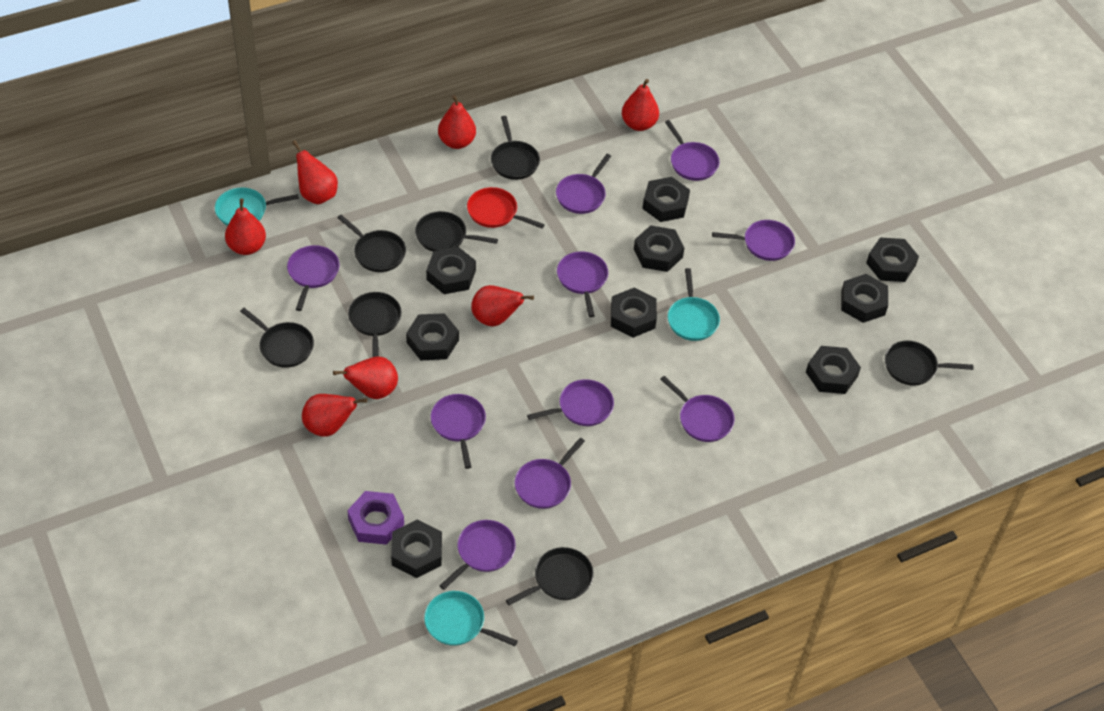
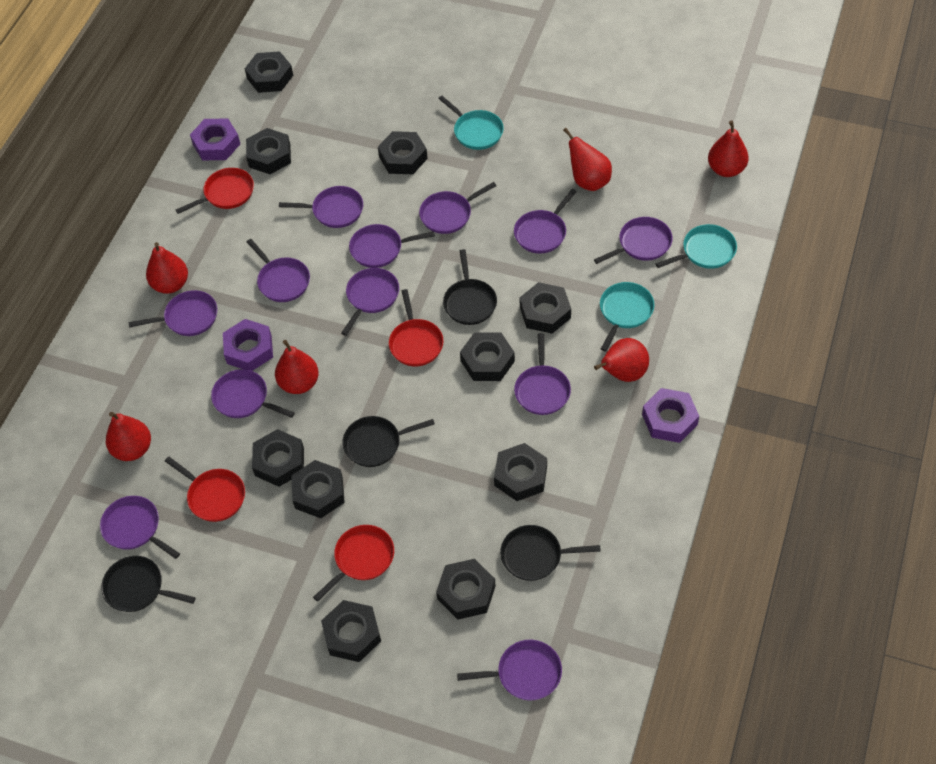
black nut: 9 -> 10
black pan: 7 -> 4
purple nut: 1 -> 3
purple pan: 10 -> 12
red pan: 1 -> 4
red pear: 7 -> 6

